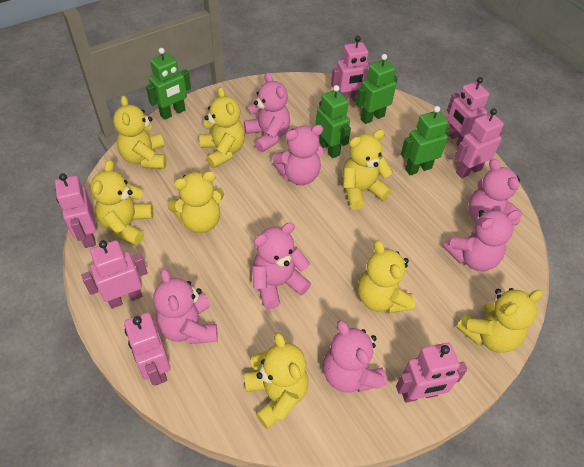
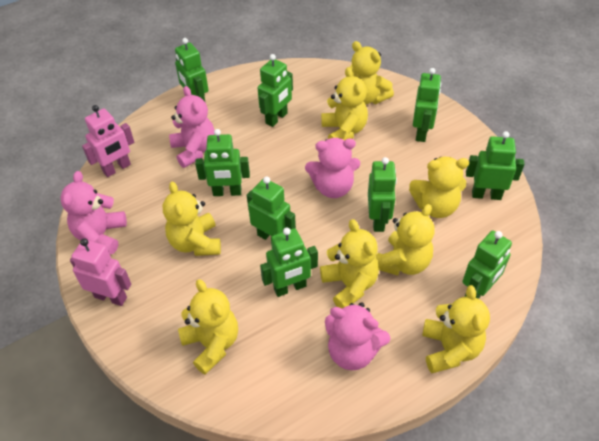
green robot: 4 -> 9
pink robot: 7 -> 2
pink teddy bear: 7 -> 4

